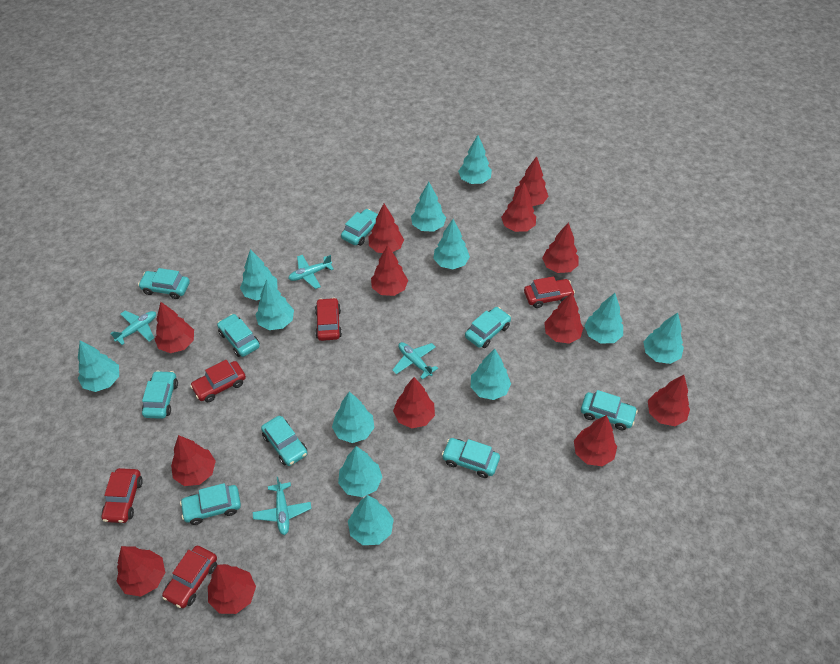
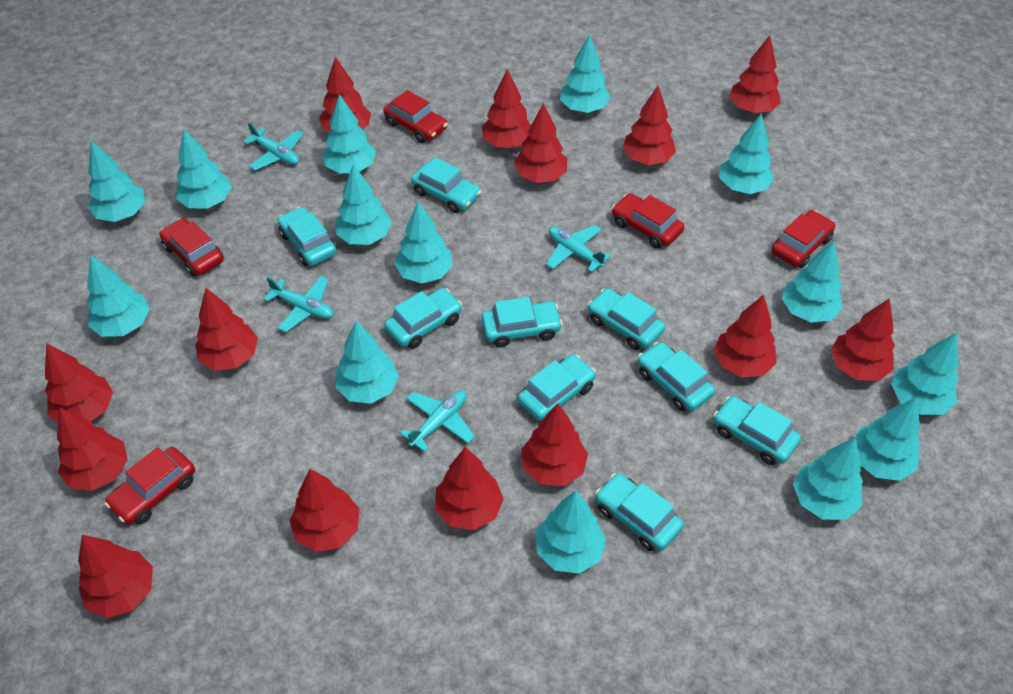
red tree: 13 -> 14
turquoise tree: 12 -> 14

